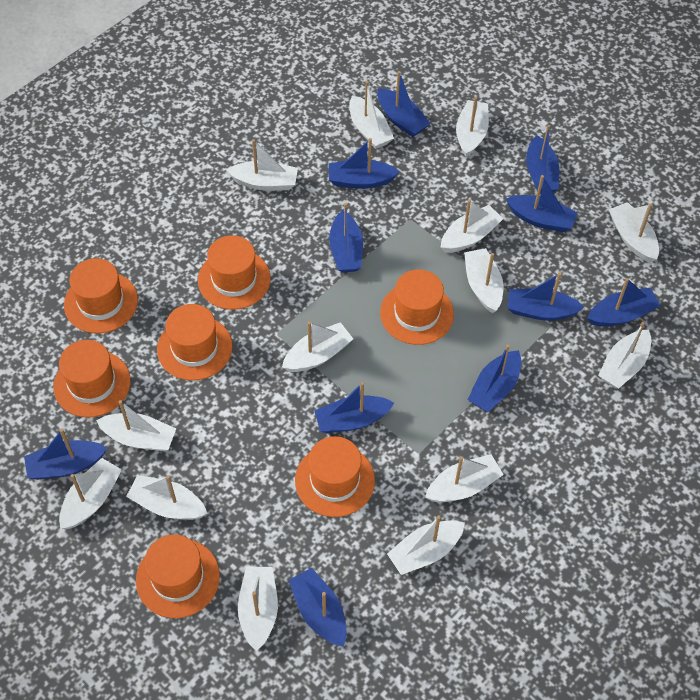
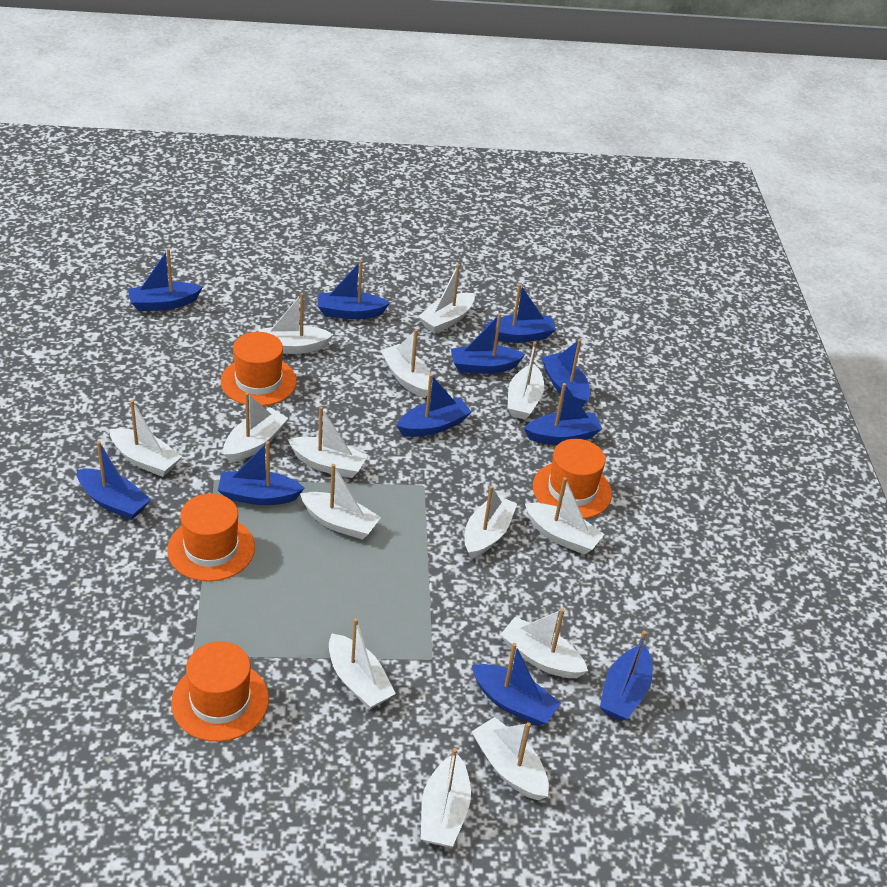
orange hat: 7 -> 4

